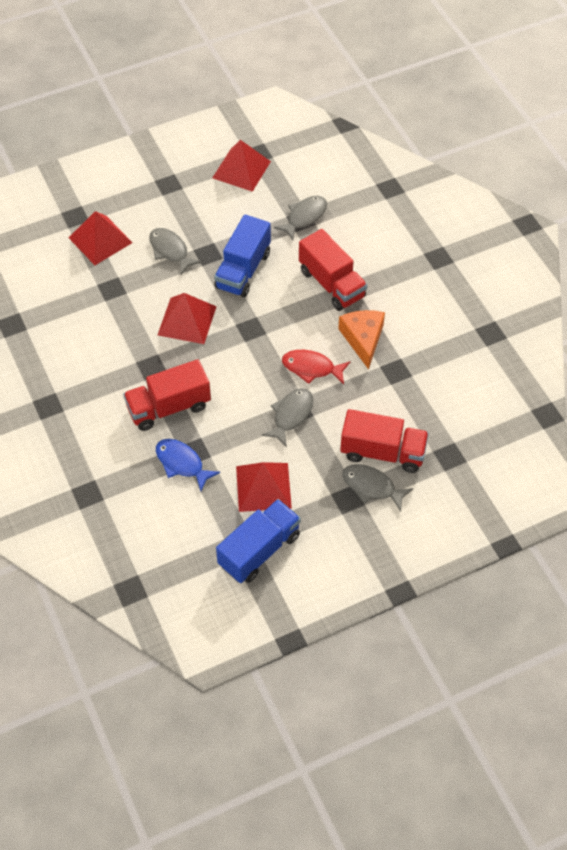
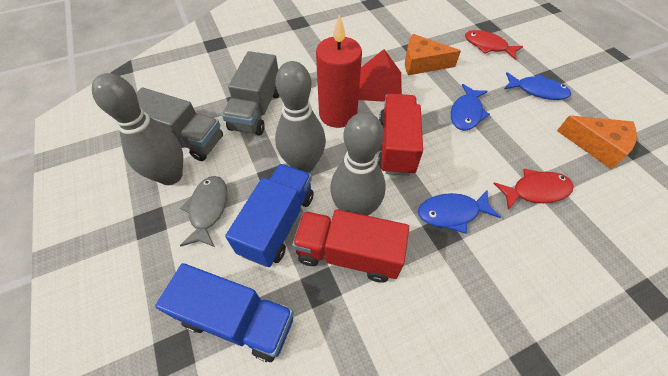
blue fish: 1 -> 3
grey bowling pin: 0 -> 3
grey fish: 4 -> 1
grey truck: 0 -> 2
orange cheese: 1 -> 2
red candle: 0 -> 1
red fish: 1 -> 2
red pyramid: 4 -> 1
red truck: 3 -> 2

